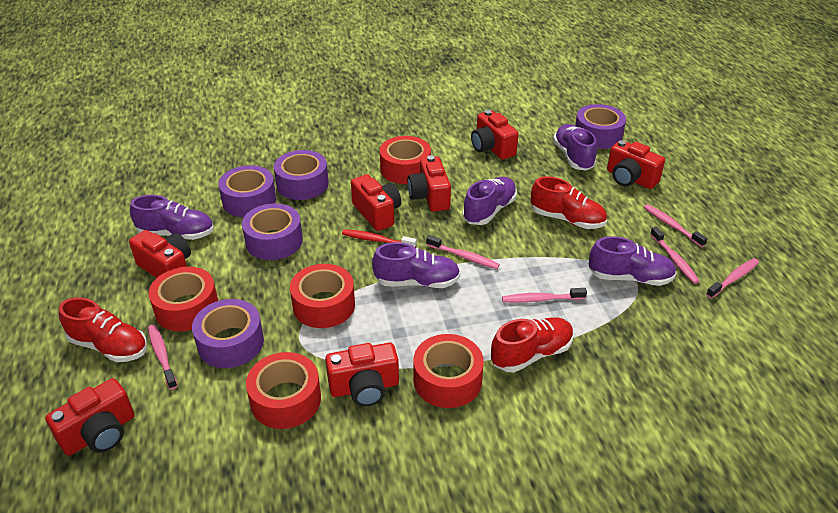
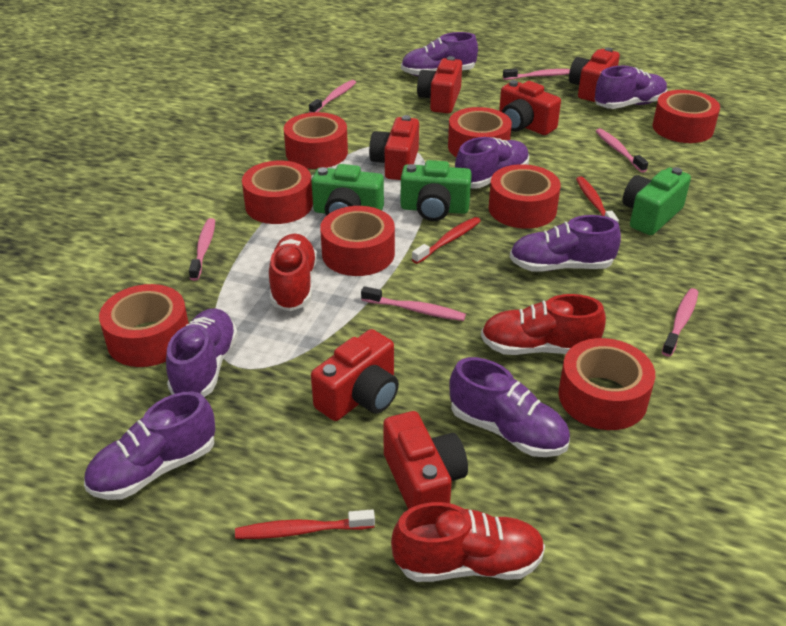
green camera: 0 -> 3
purple shoe: 5 -> 7
purple tape: 5 -> 0
red camera: 7 -> 6
red tape: 5 -> 8
red toothbrush: 1 -> 3

